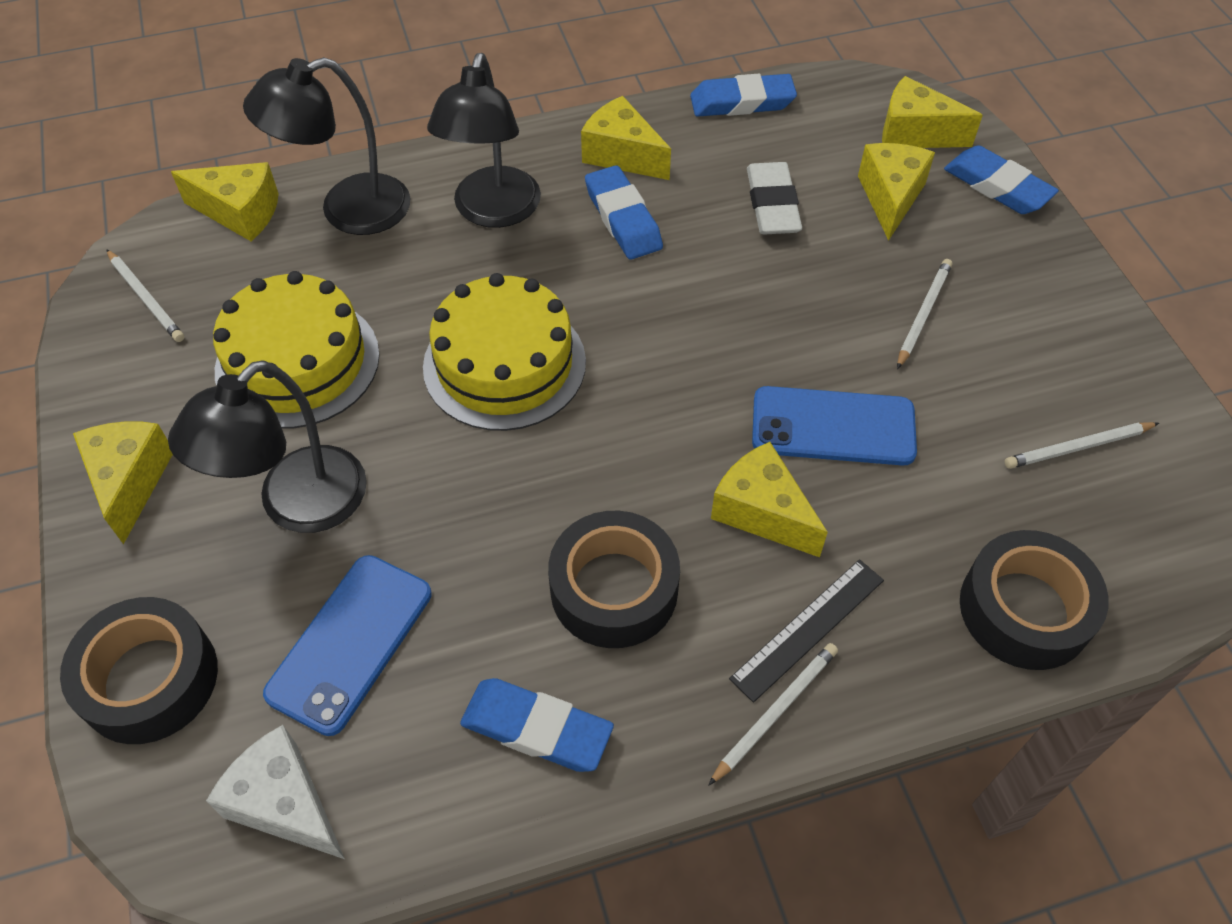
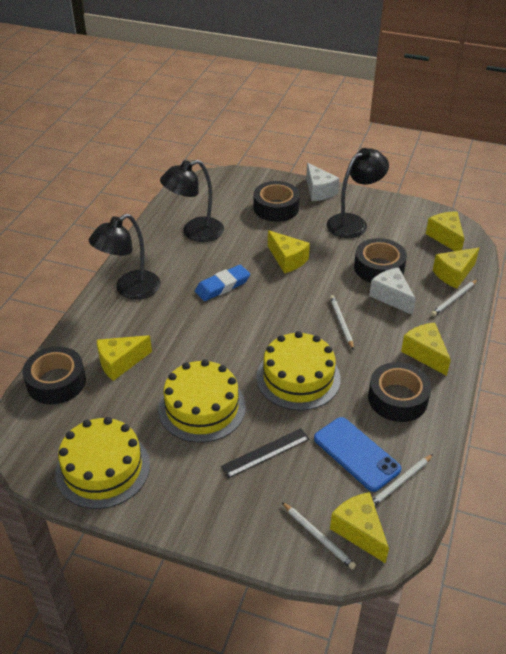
black tape: 3 -> 4
blue eraser: 4 -> 1
blue phone: 2 -> 1
white cheese: 1 -> 2
white eraser: 1 -> 0
yellow cake: 2 -> 3

